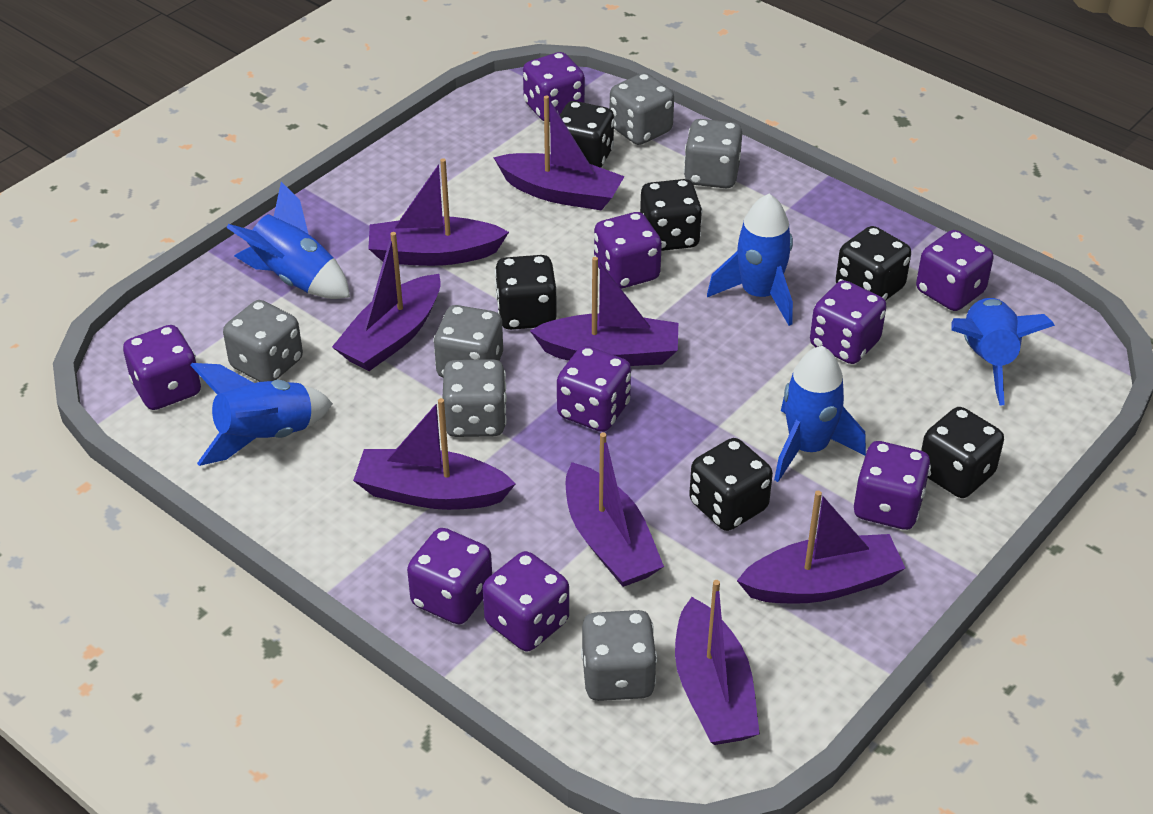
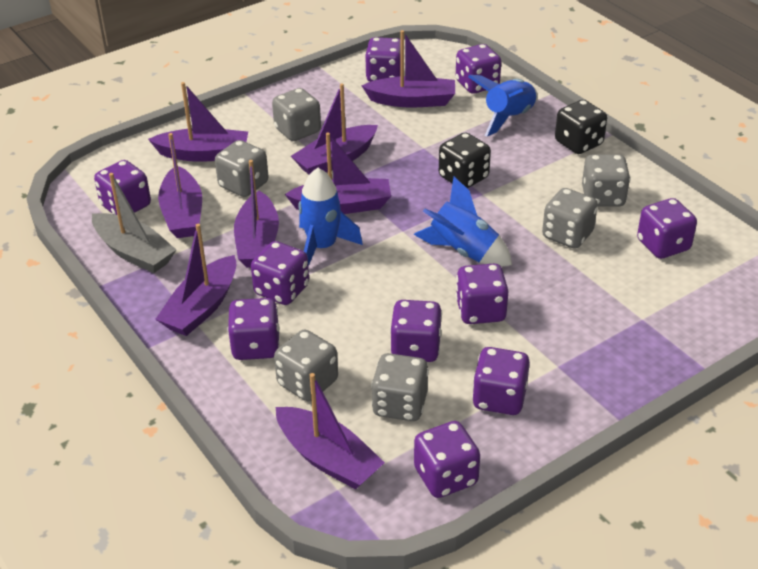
black dice: 6 -> 2
blue rocket: 5 -> 3
grey boat: 0 -> 1
purple dice: 9 -> 10

